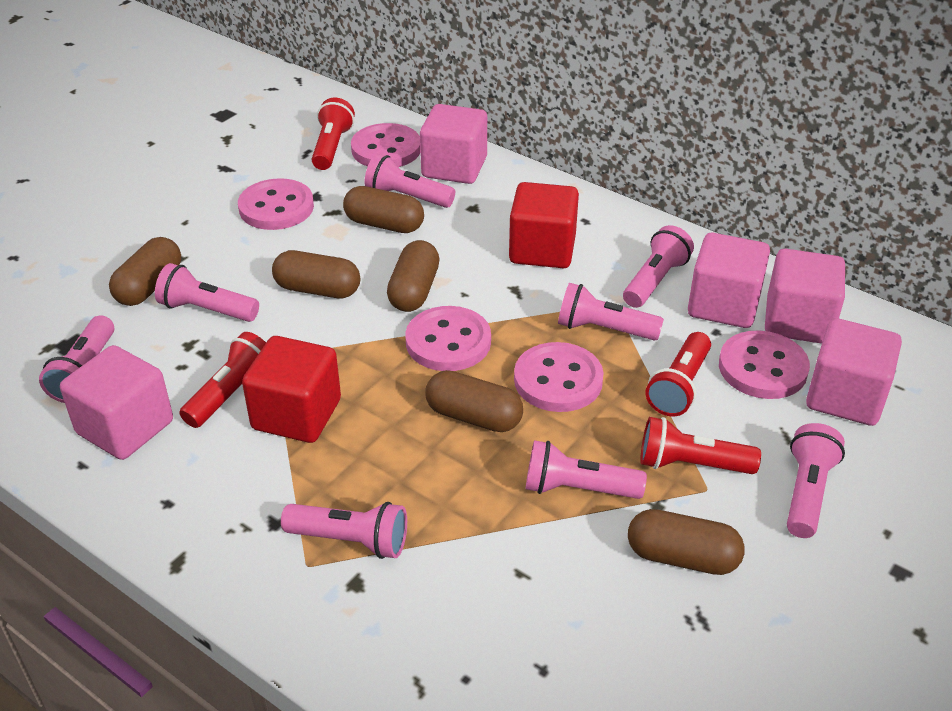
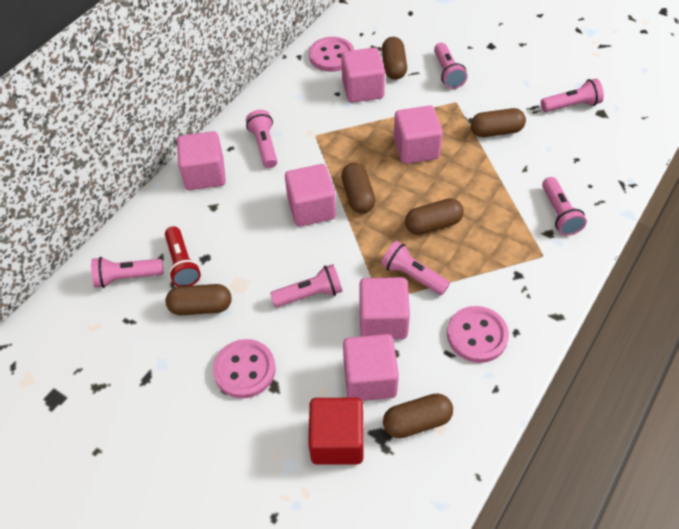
pink button: 5 -> 3
pink cube: 5 -> 6
pink flashlight: 8 -> 7
red cube: 2 -> 1
red flashlight: 4 -> 1

